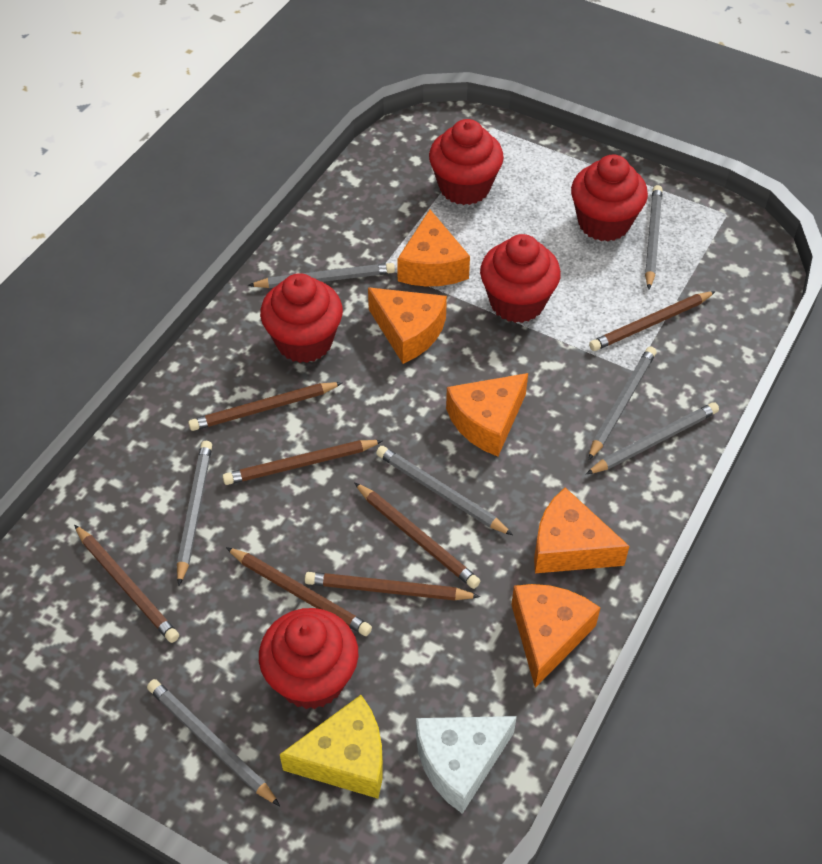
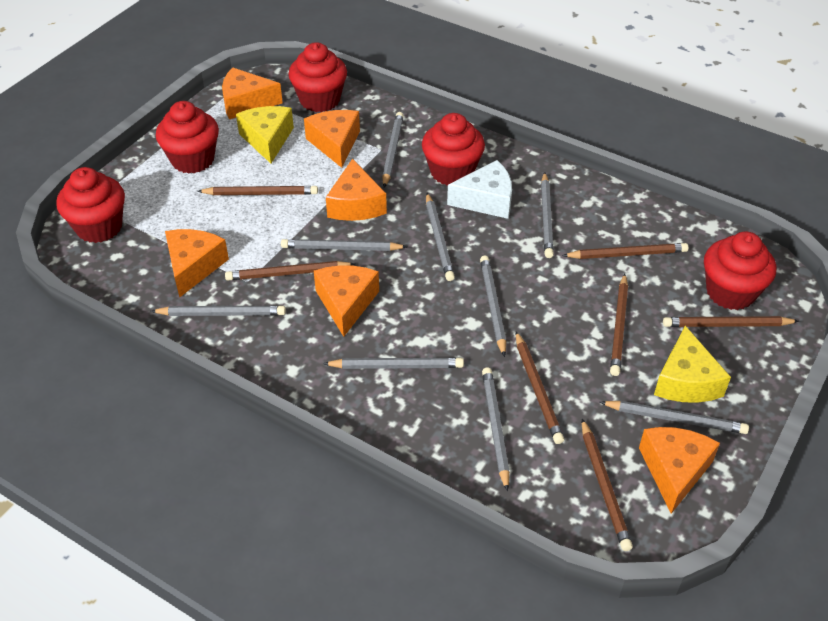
grey pencil: 7 -> 9
orange cheese: 5 -> 6
yellow cheese: 1 -> 2

